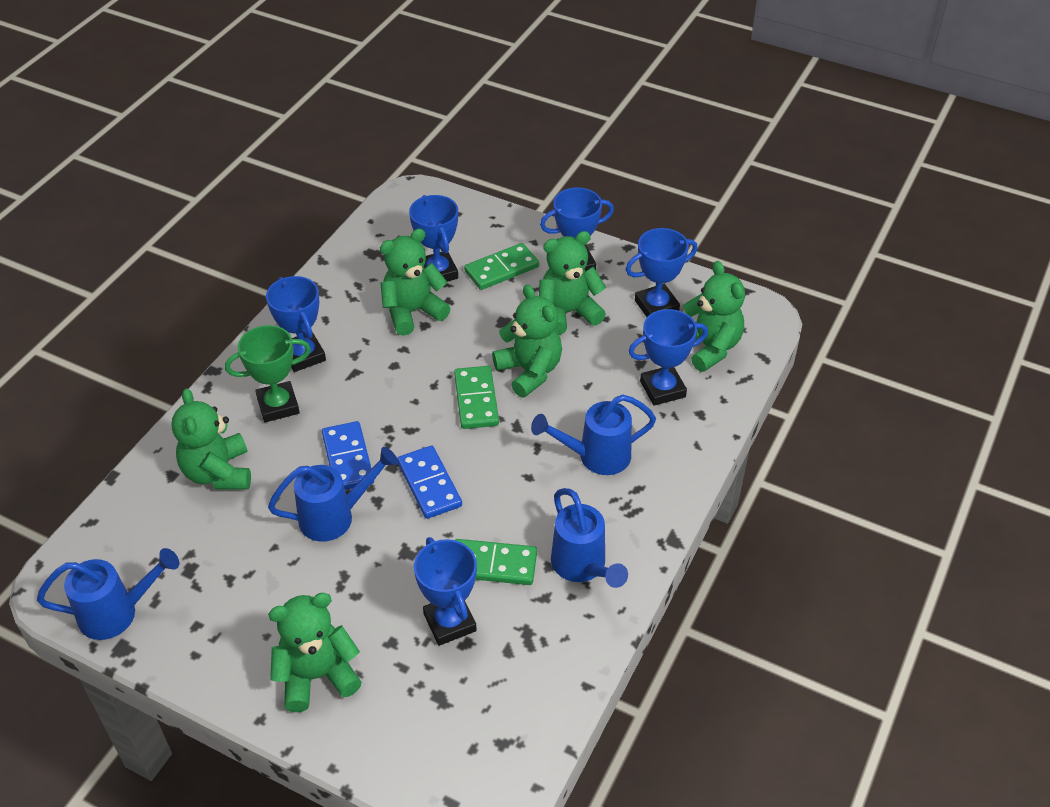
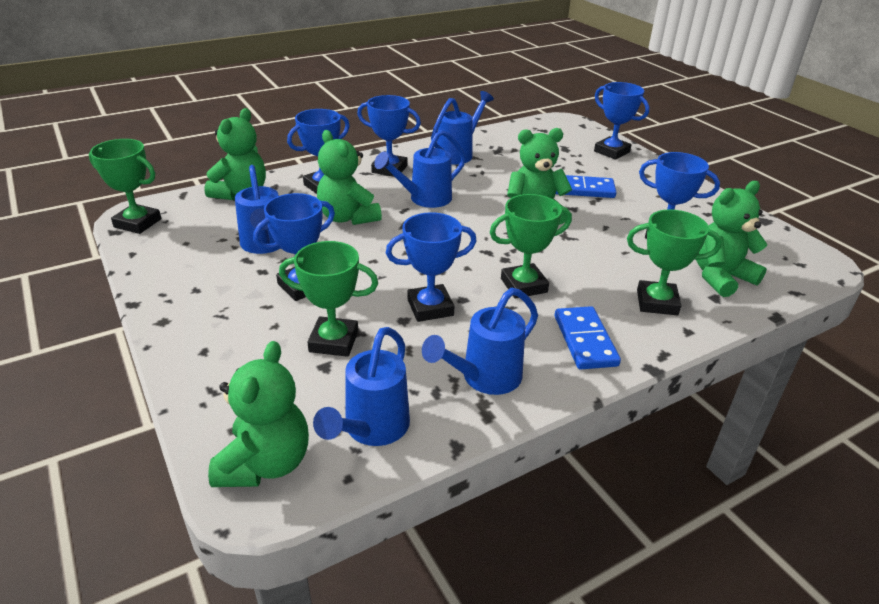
blue watering can: 4 -> 5
green domino: 3 -> 0
green teddy bear: 6 -> 5
green trophy: 1 -> 4

